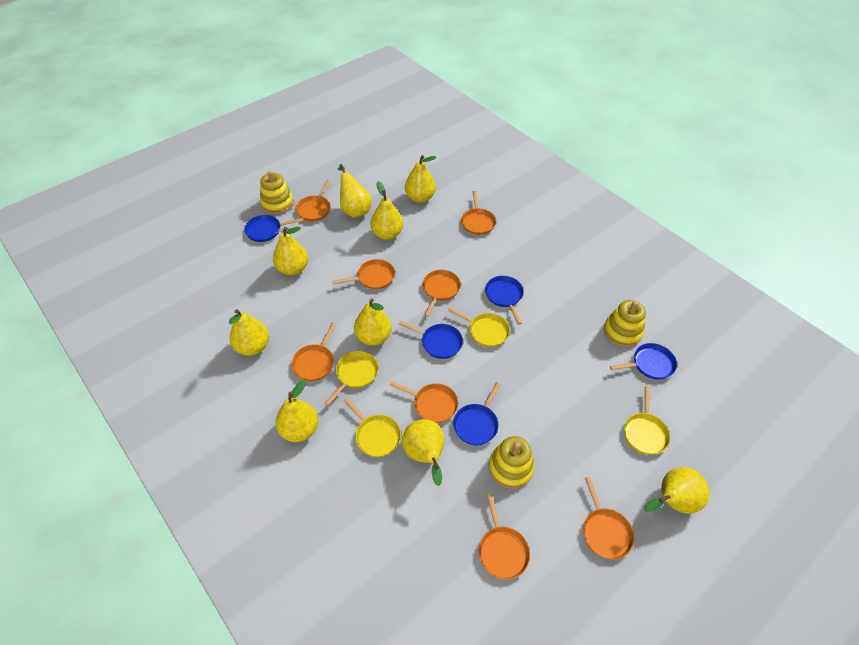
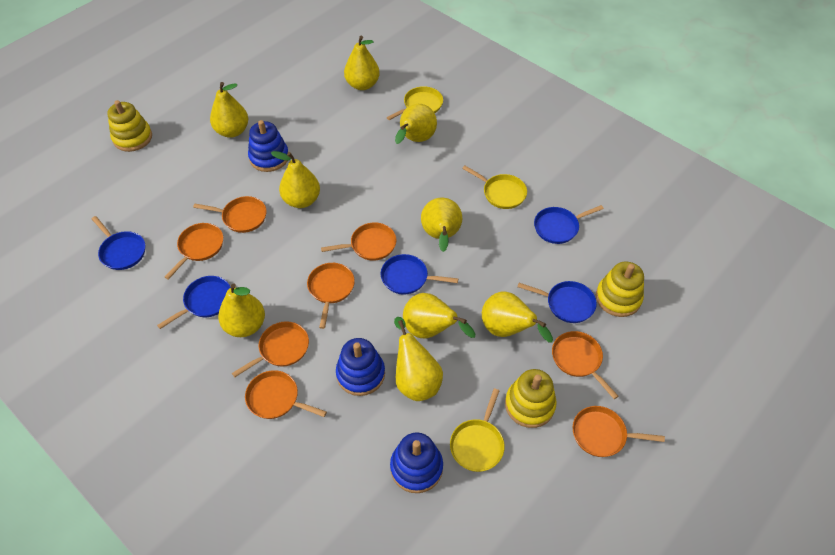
blue stacking toy: 0 -> 3
yellow pan: 4 -> 3

